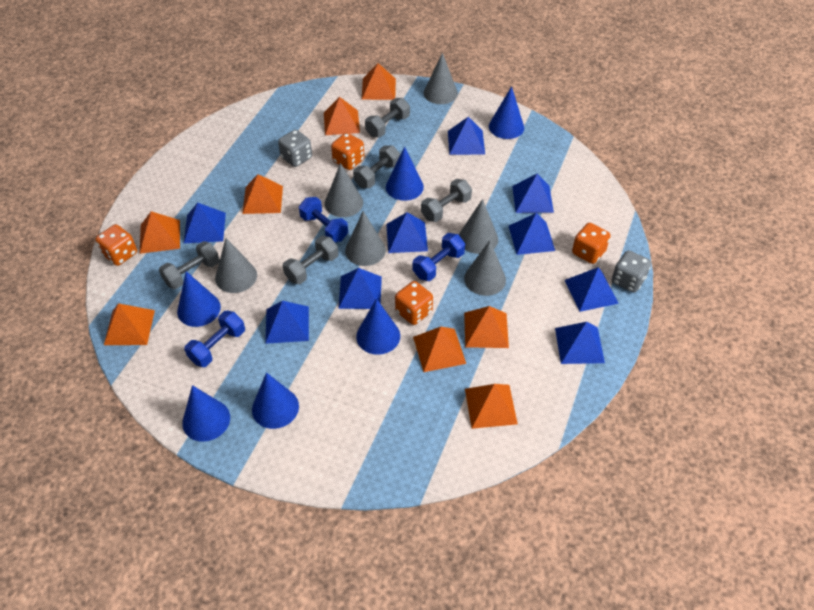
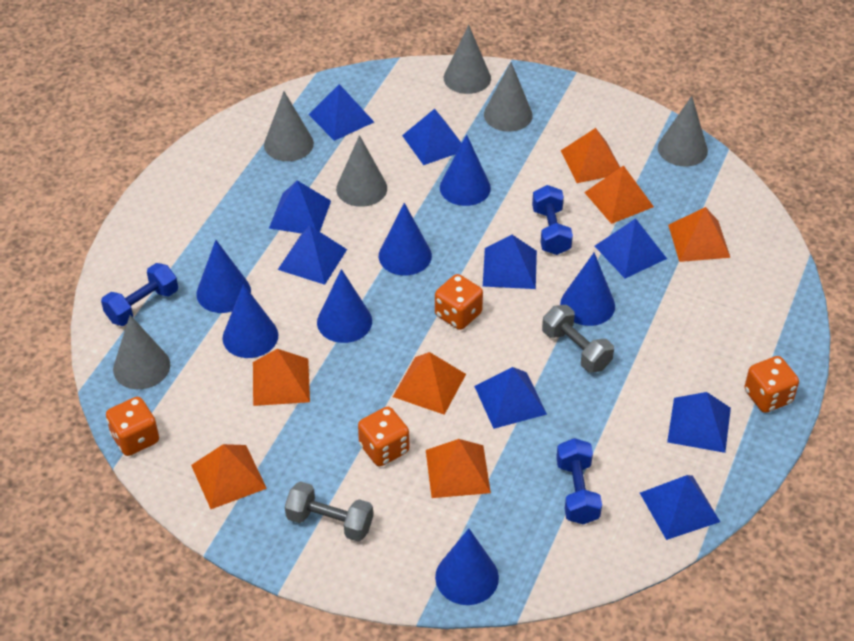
blue cone: 6 -> 7
grey dice: 2 -> 0
grey dumbbell: 5 -> 2
orange pyramid: 8 -> 7

